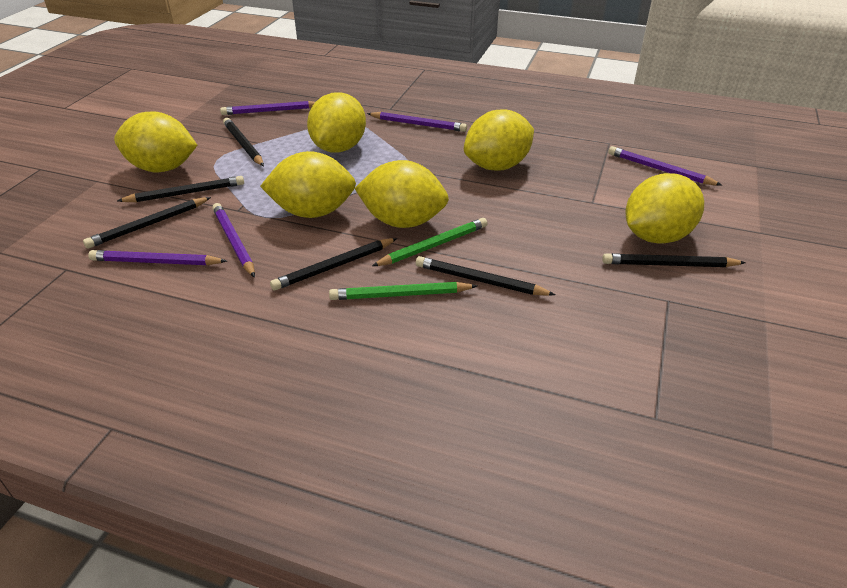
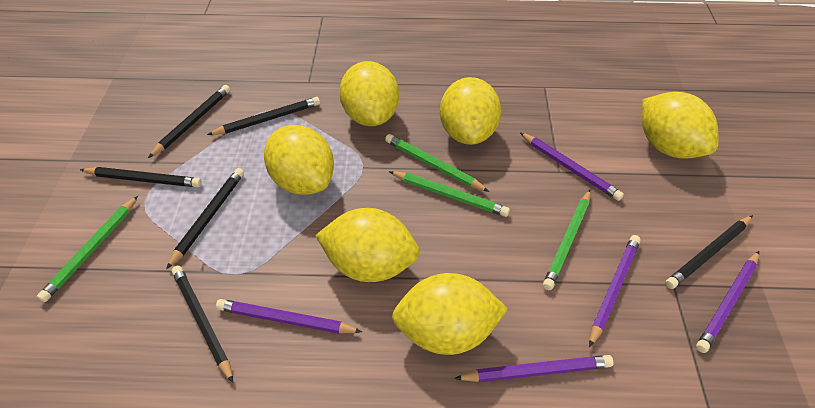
green pencil: 2 -> 4

